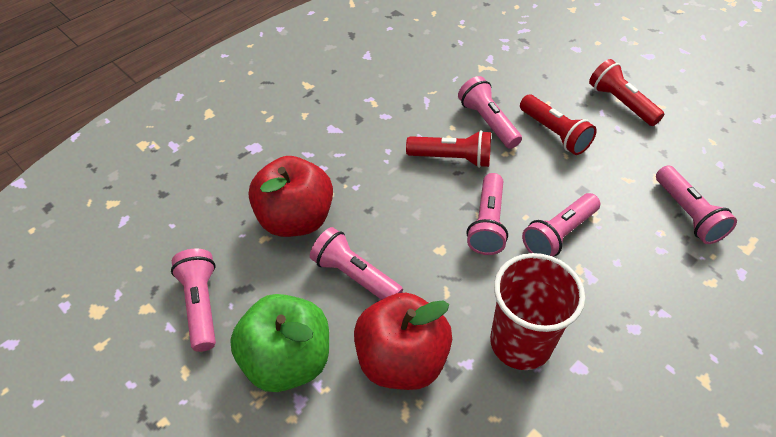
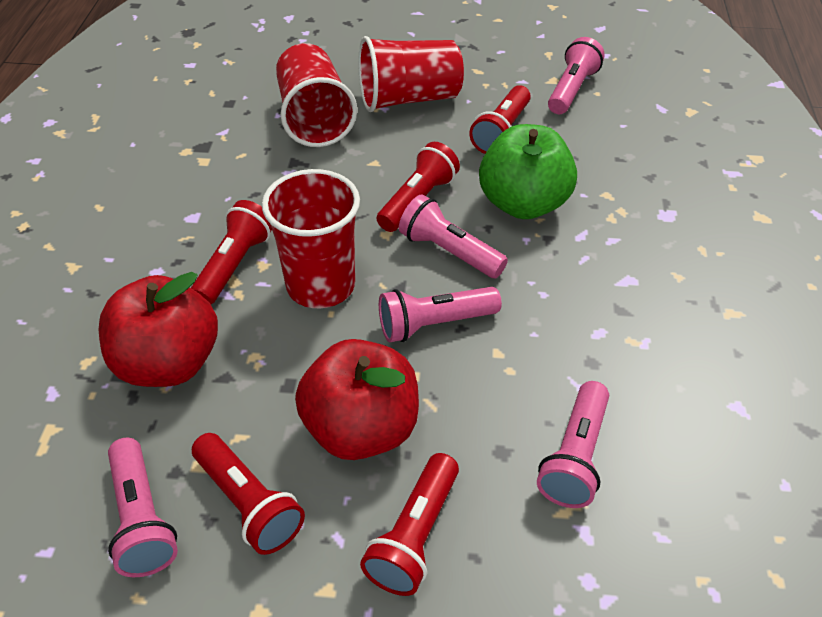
pink flashlight: 6 -> 5
red cup: 1 -> 3
red flashlight: 3 -> 5

